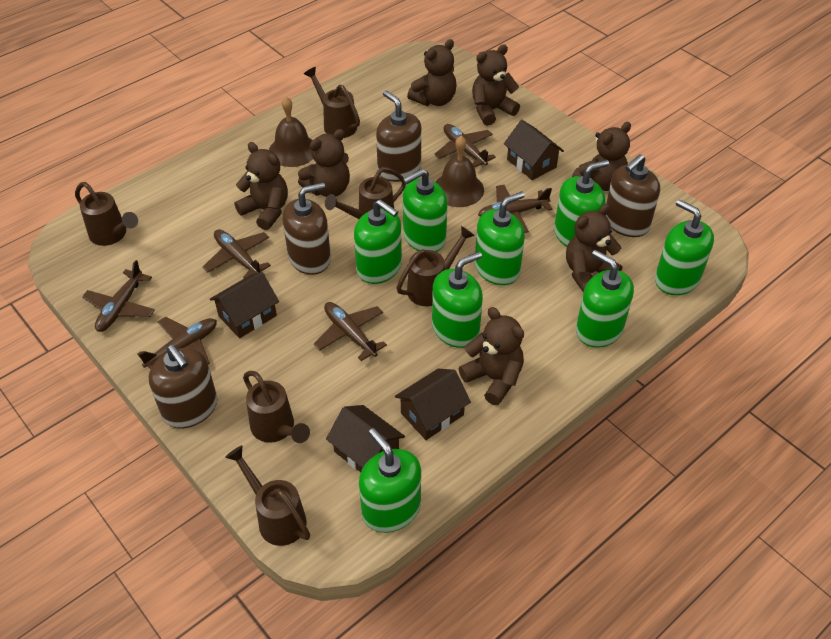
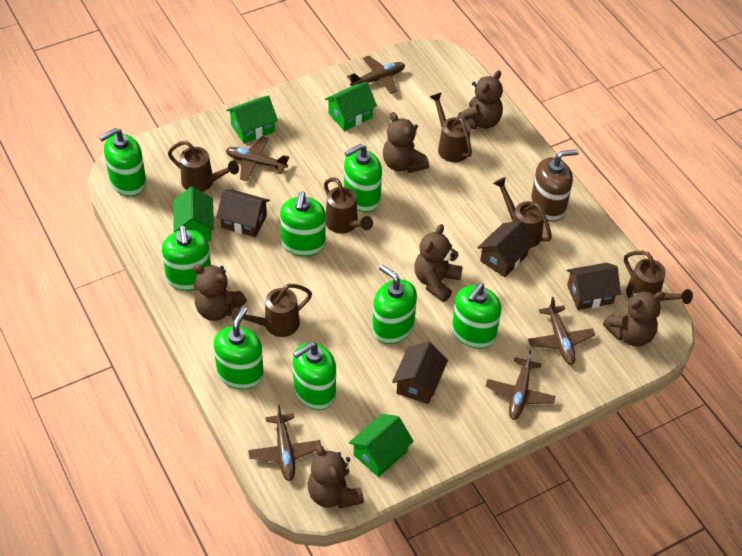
brown bell: 2 -> 0
brown plane: 6 -> 5
brown soap dispenser: 4 -> 1
brown teddy bear: 7 -> 6
green house: 0 -> 4

